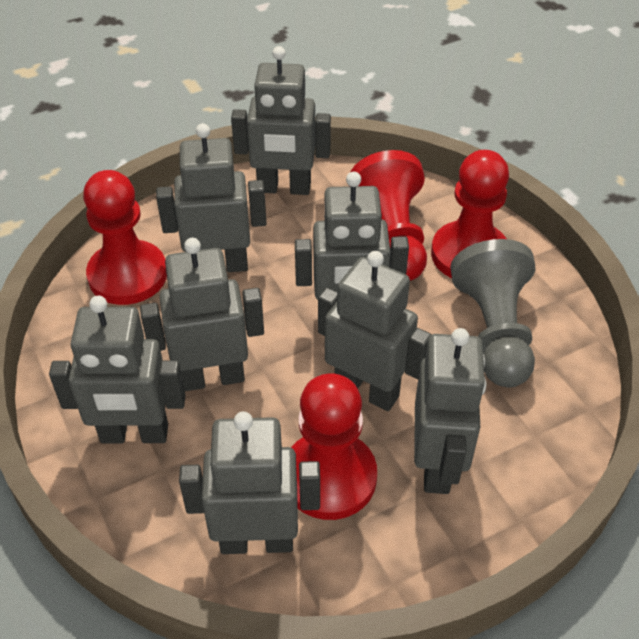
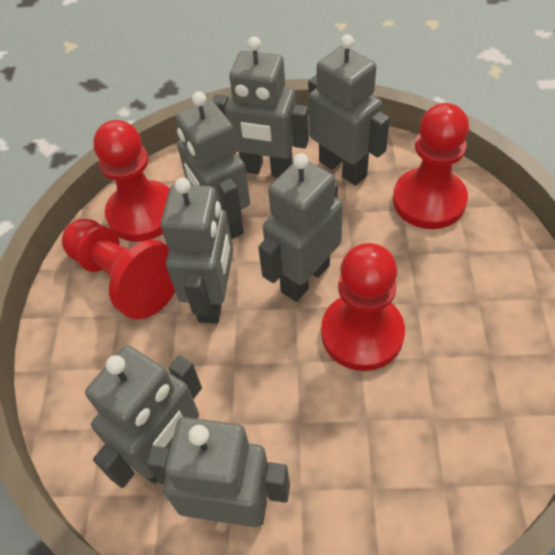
grey pawn: 1 -> 0
grey robot: 8 -> 7

